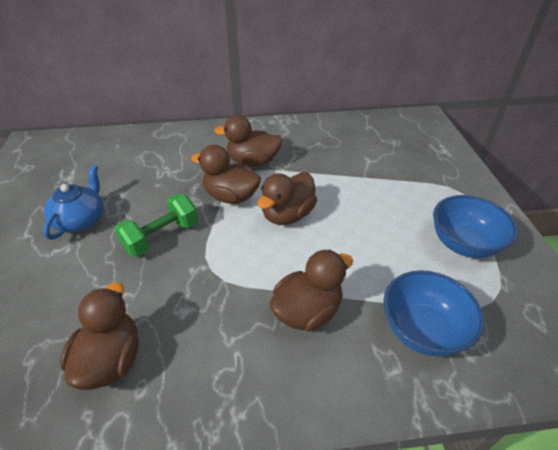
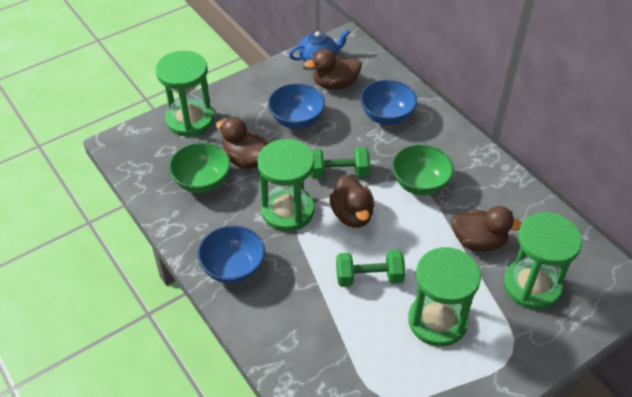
blue bowl: 2 -> 3
brown duck: 5 -> 4
green bowl: 0 -> 2
green dumbbell: 1 -> 2
green hourglass: 0 -> 4

